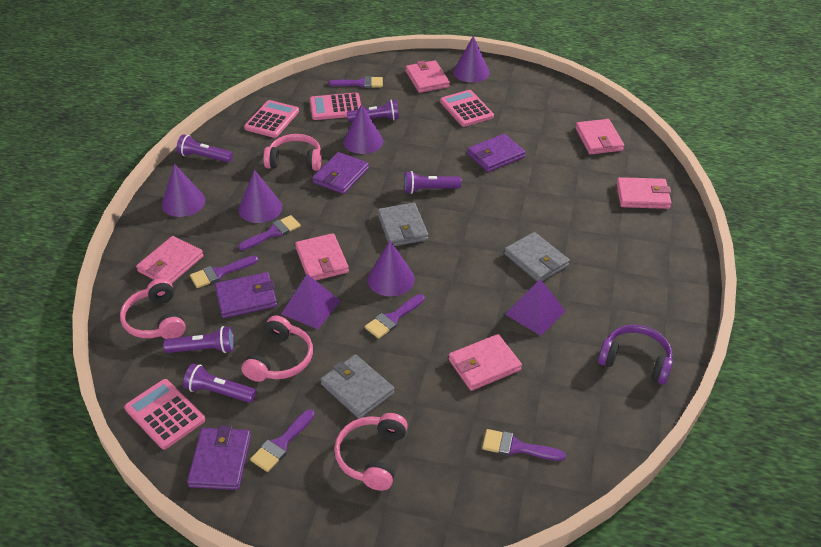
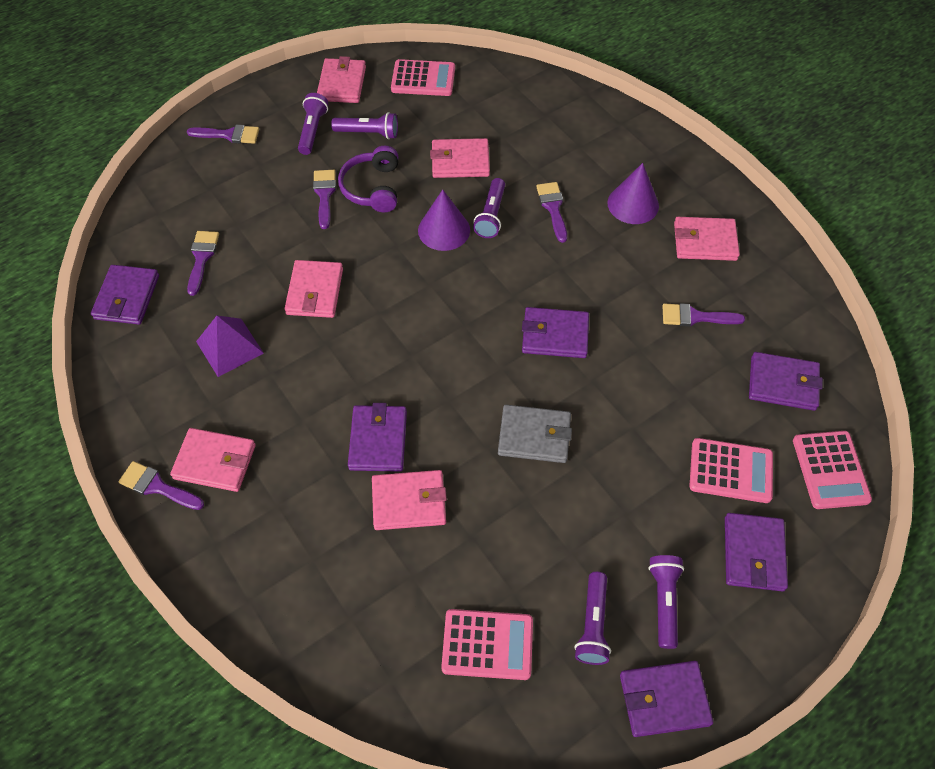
grey wallet: 3 -> 1
pink headphones: 4 -> 0
purple cone: 5 -> 2
purple pyramid: 2 -> 1
purple wallet: 4 -> 6

